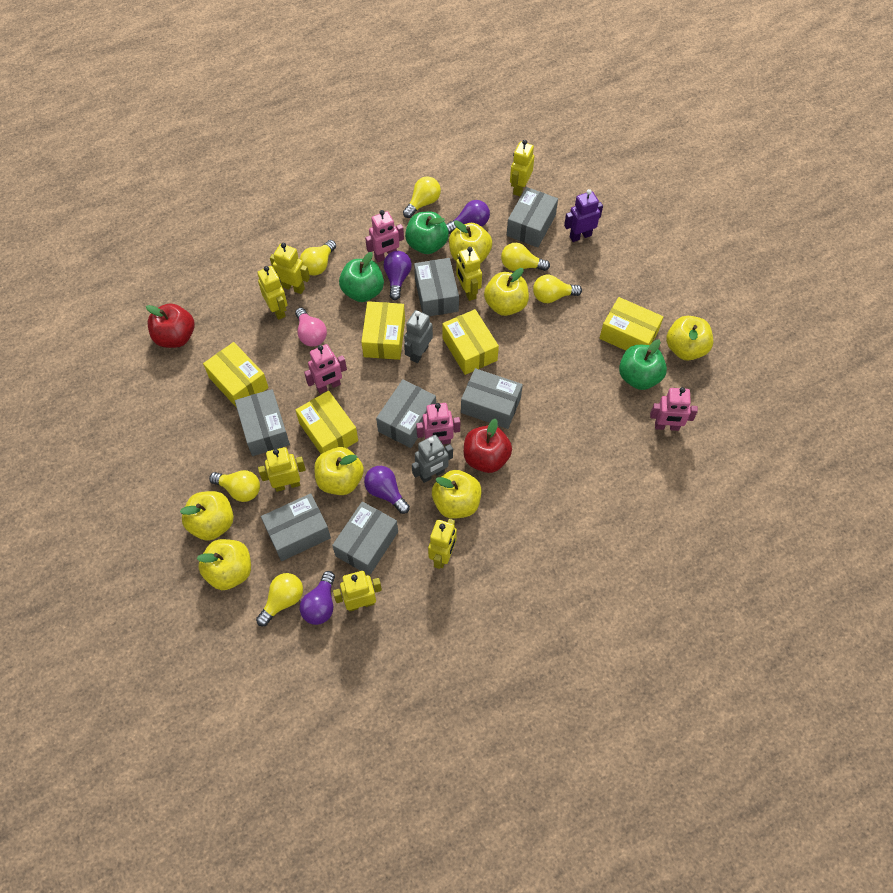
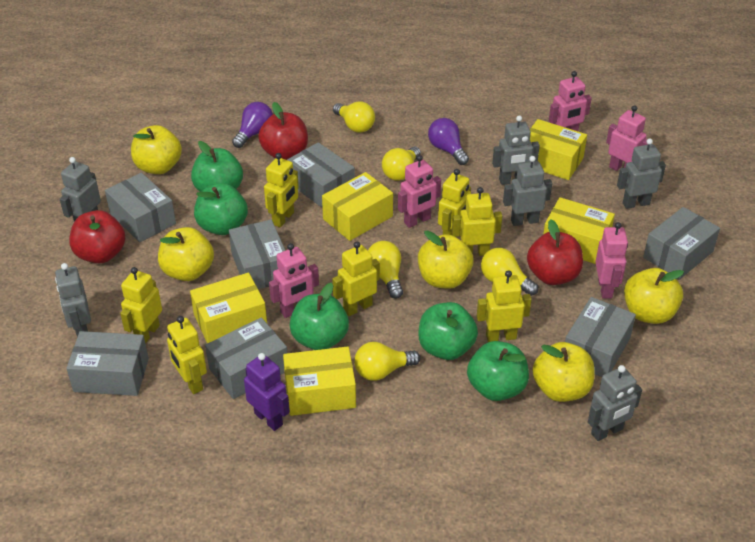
green apple: 3 -> 5
grey robot: 2 -> 6
pink light bulb: 1 -> 0
pink robot: 4 -> 5
purple light bulb: 4 -> 2
red apple: 2 -> 3
yellow apple: 7 -> 5
yellow light bulb: 6 -> 5

